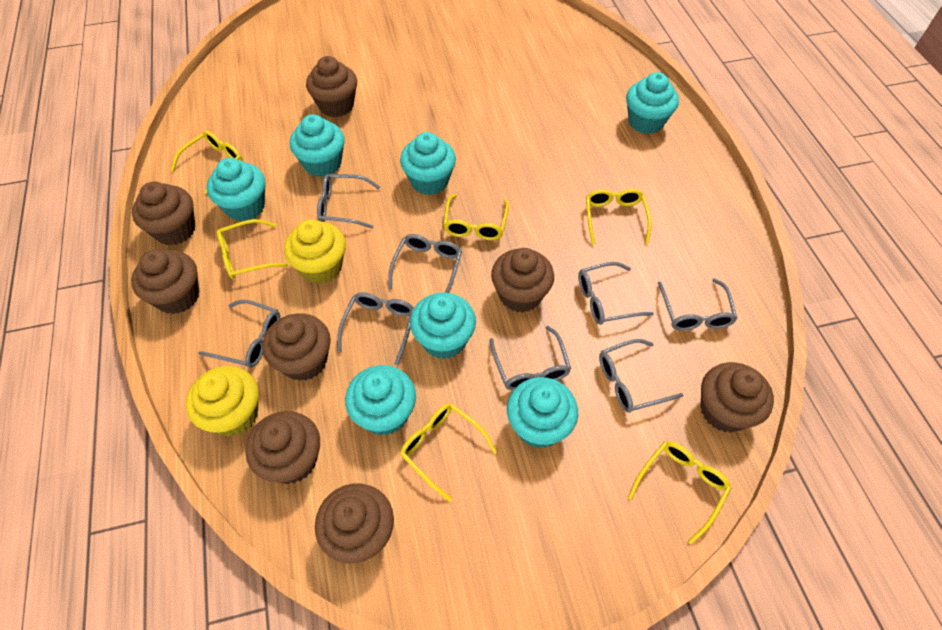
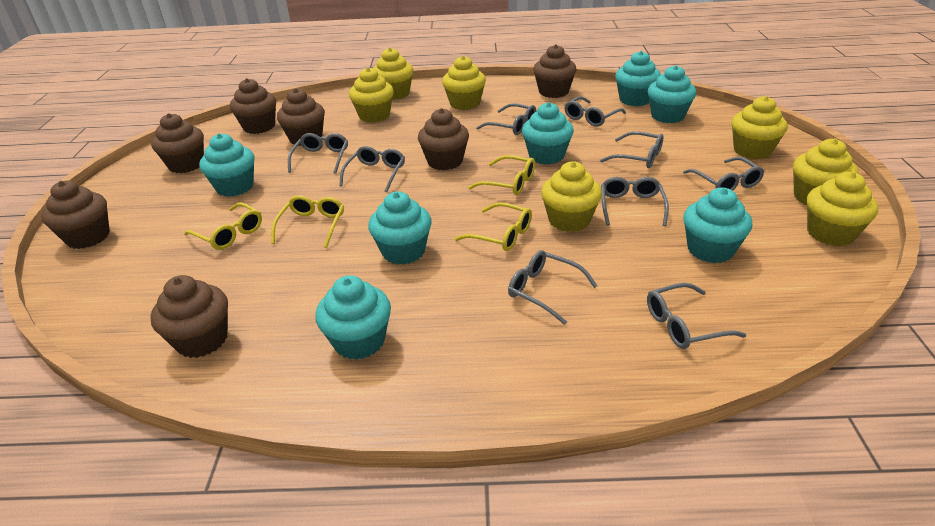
brown cupcake: 8 -> 7
grey glasses: 8 -> 9
yellow cupcake: 2 -> 7
yellow glasses: 6 -> 4

